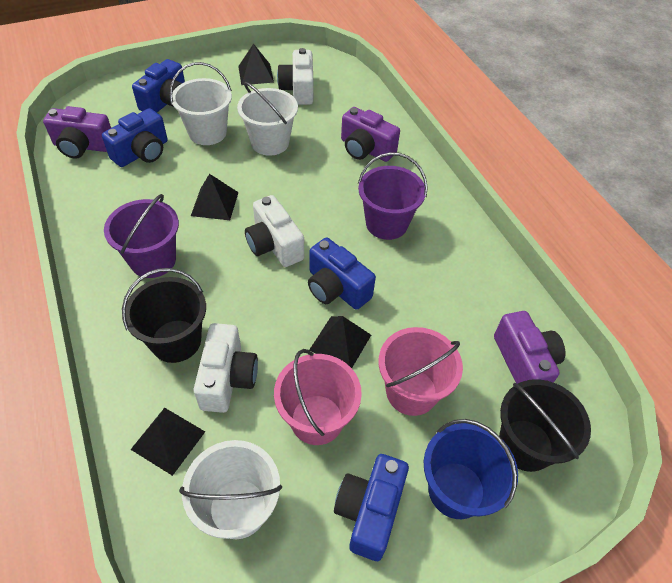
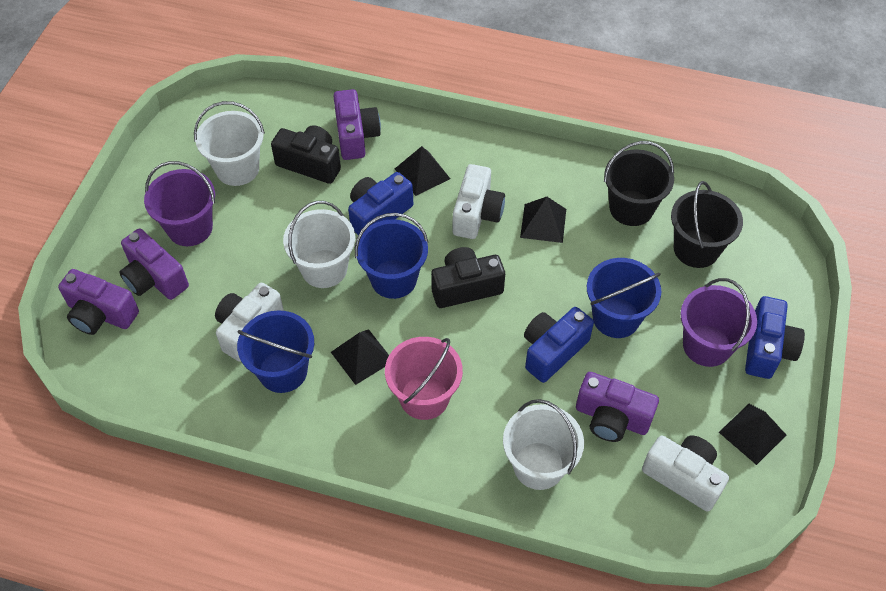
black camera: 0 -> 2
blue bucket: 1 -> 3
blue camera: 4 -> 3
pink bucket: 2 -> 1
purple camera: 3 -> 4

